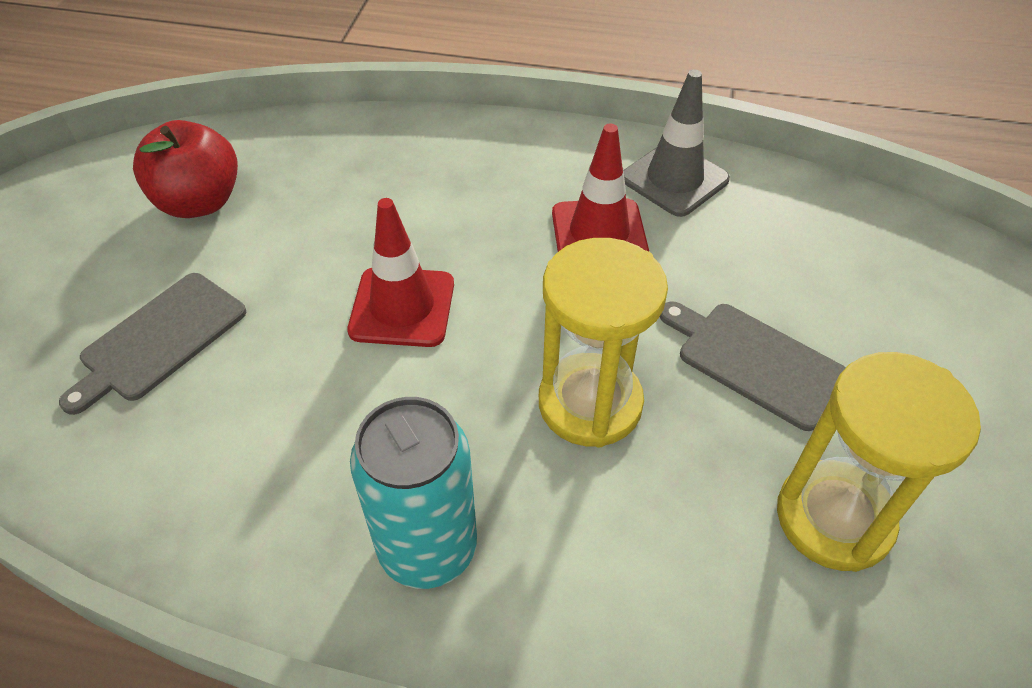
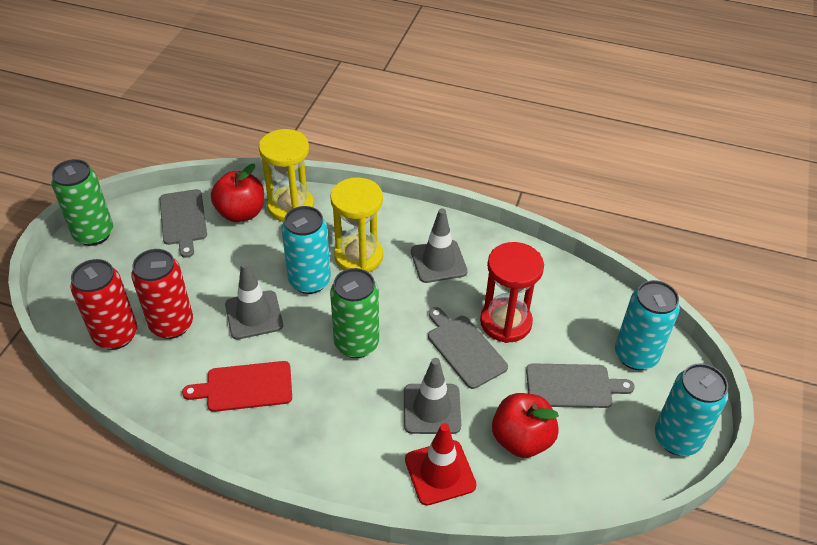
green can: 0 -> 2
grey cutting board: 2 -> 3
grey traffic cone: 1 -> 3
red apple: 1 -> 2
red can: 0 -> 2
red cutting board: 0 -> 1
red hourglass: 0 -> 1
red traffic cone: 2 -> 1
turquoise can: 1 -> 3

